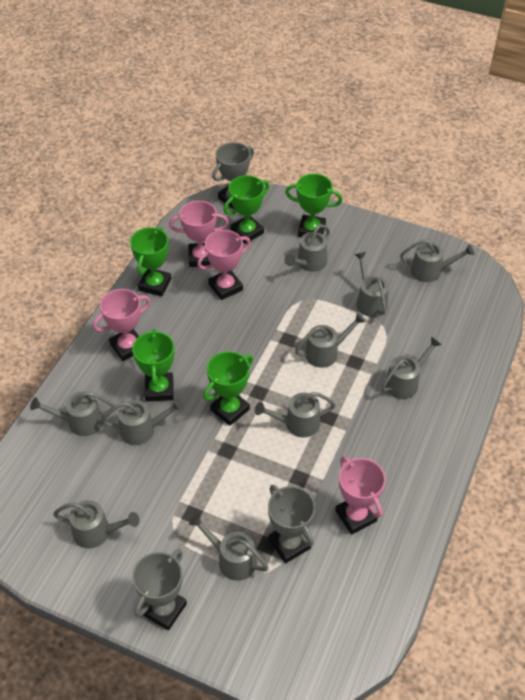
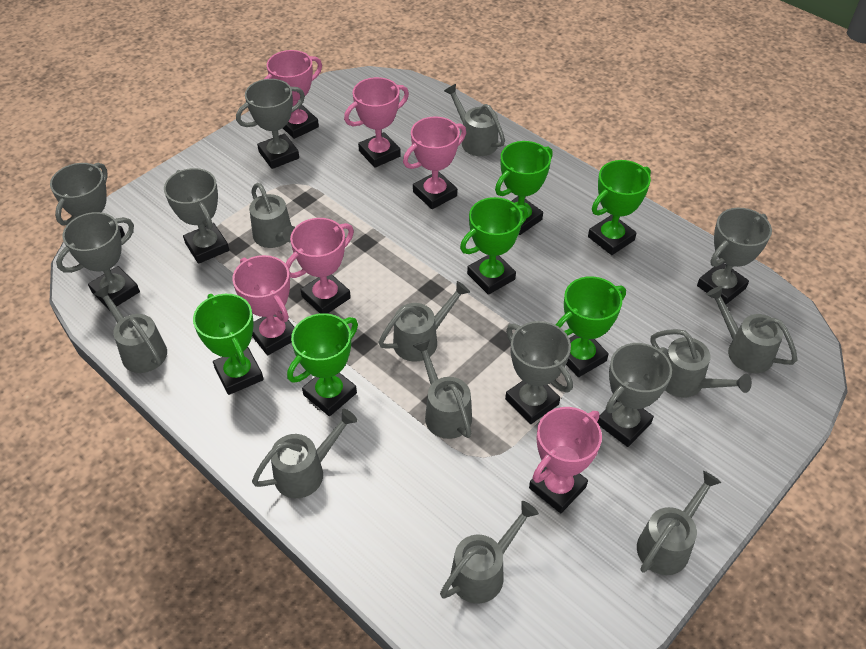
green trophy: 5 -> 6
grey trophy: 3 -> 7
pink trophy: 4 -> 6

